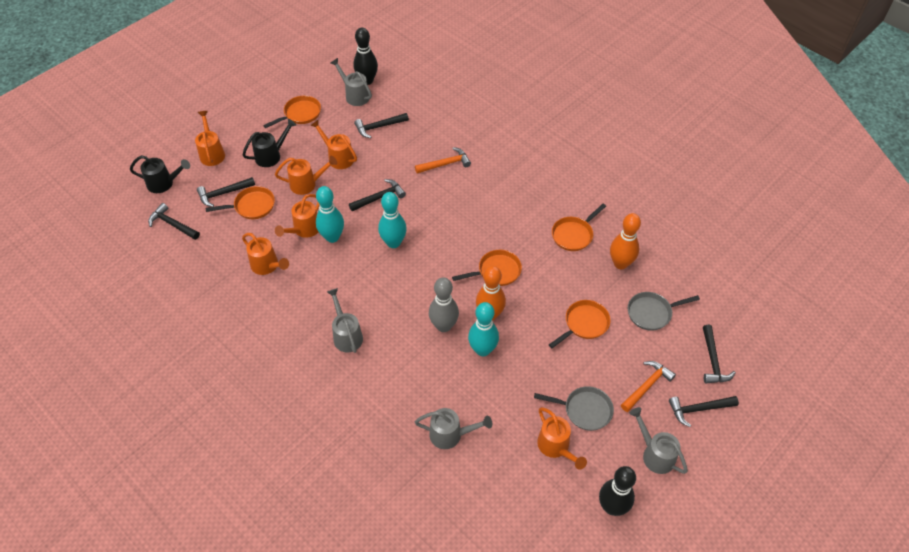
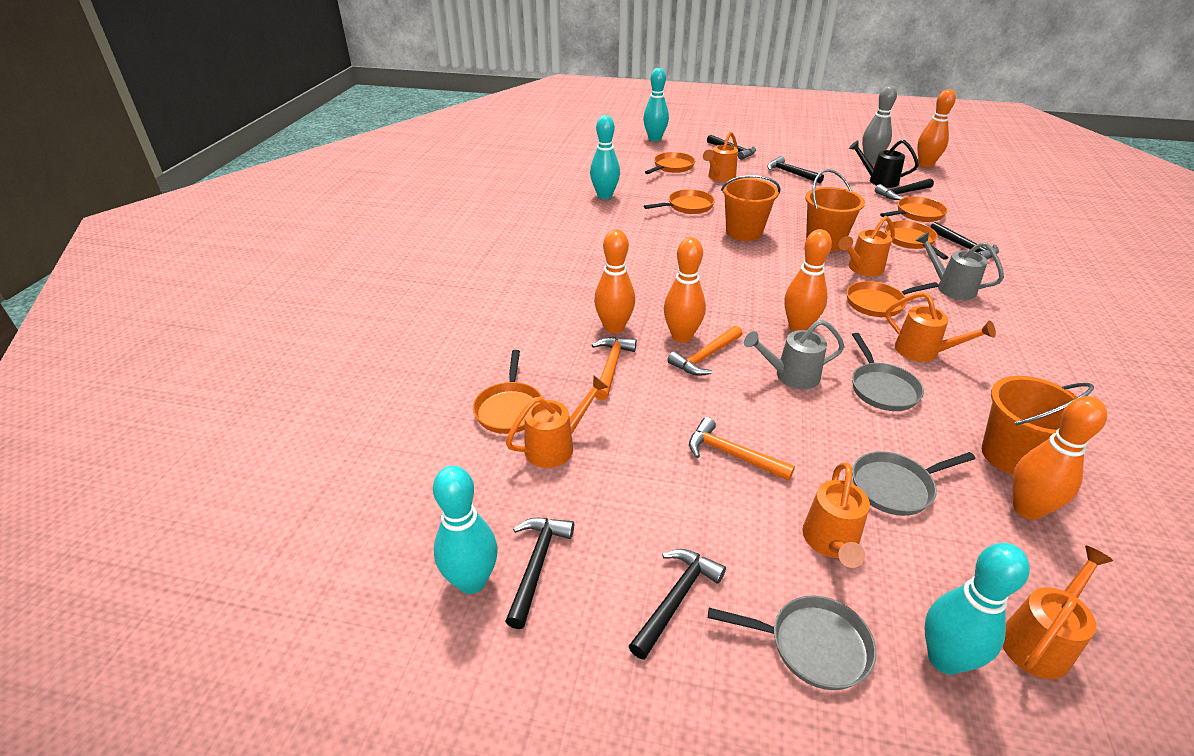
black bowling pin: 2 -> 0
black watering can: 2 -> 1
grey pan: 2 -> 3
grey watering can: 4 -> 2
orange bowling pin: 2 -> 5
orange bucket: 0 -> 3
orange hammer: 2 -> 3
orange pan: 5 -> 6
turquoise bowling pin: 3 -> 4

